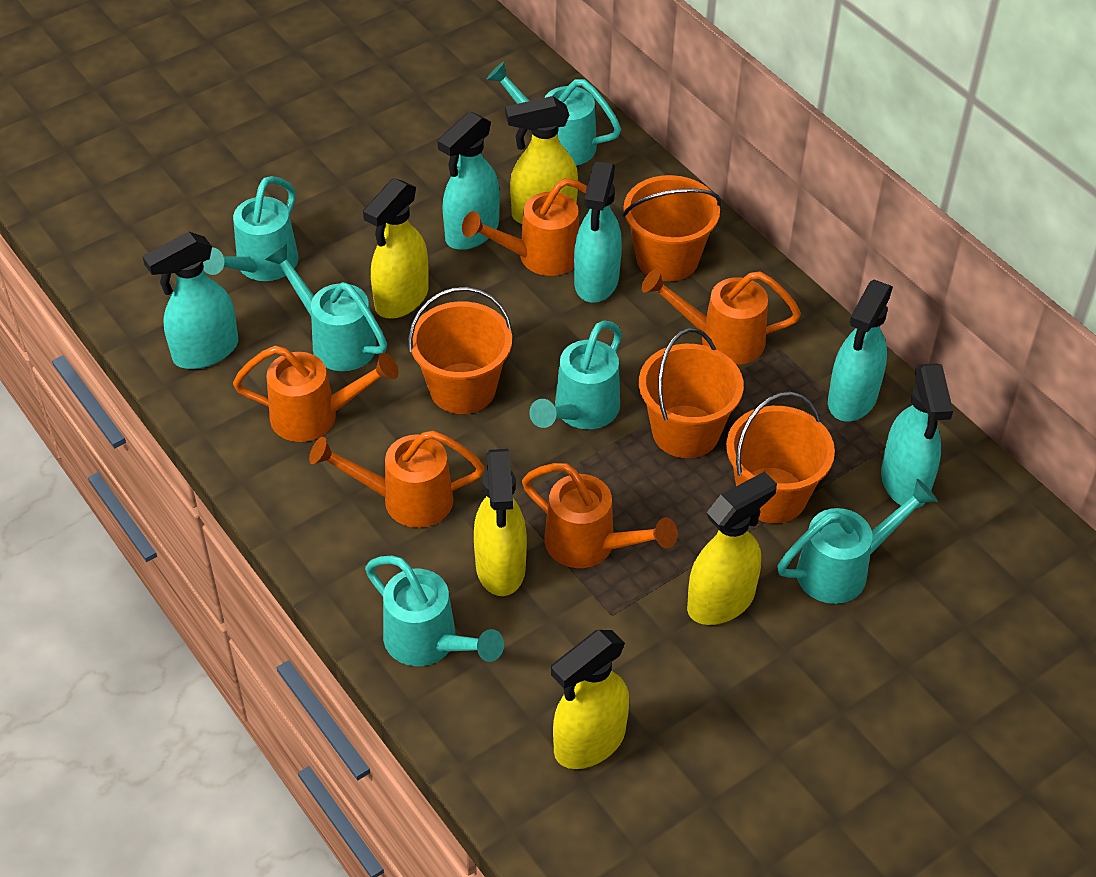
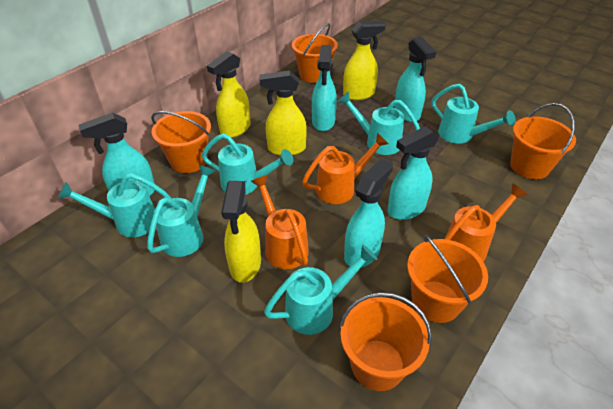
orange bucket: 4 -> 5
orange watering can: 5 -> 3
yellow spray bottle: 5 -> 4

